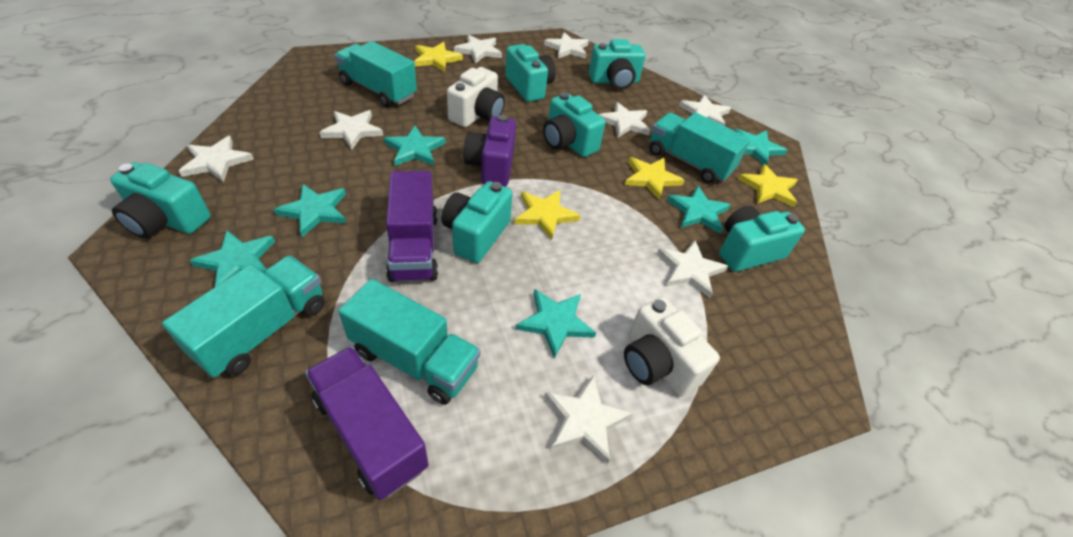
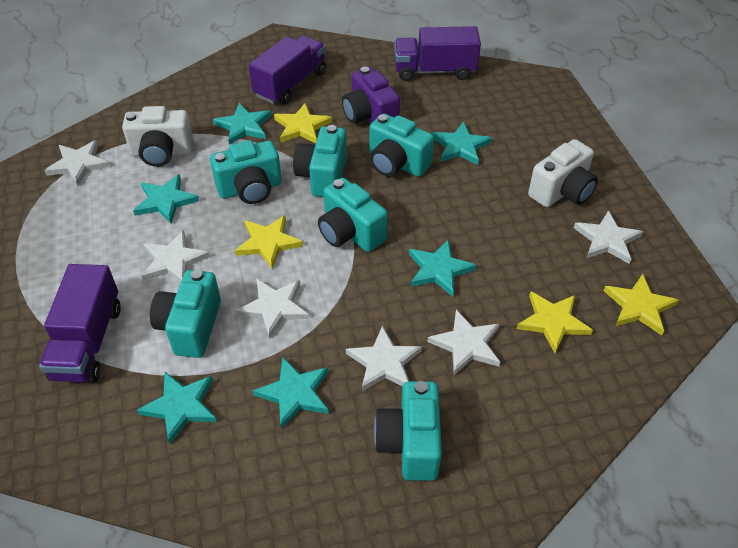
purple truck: 2 -> 3
turquoise truck: 4 -> 0
white star: 8 -> 6

